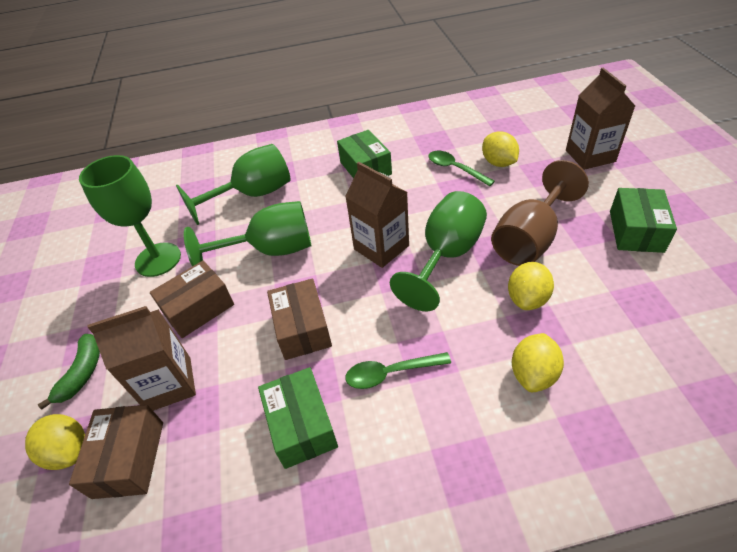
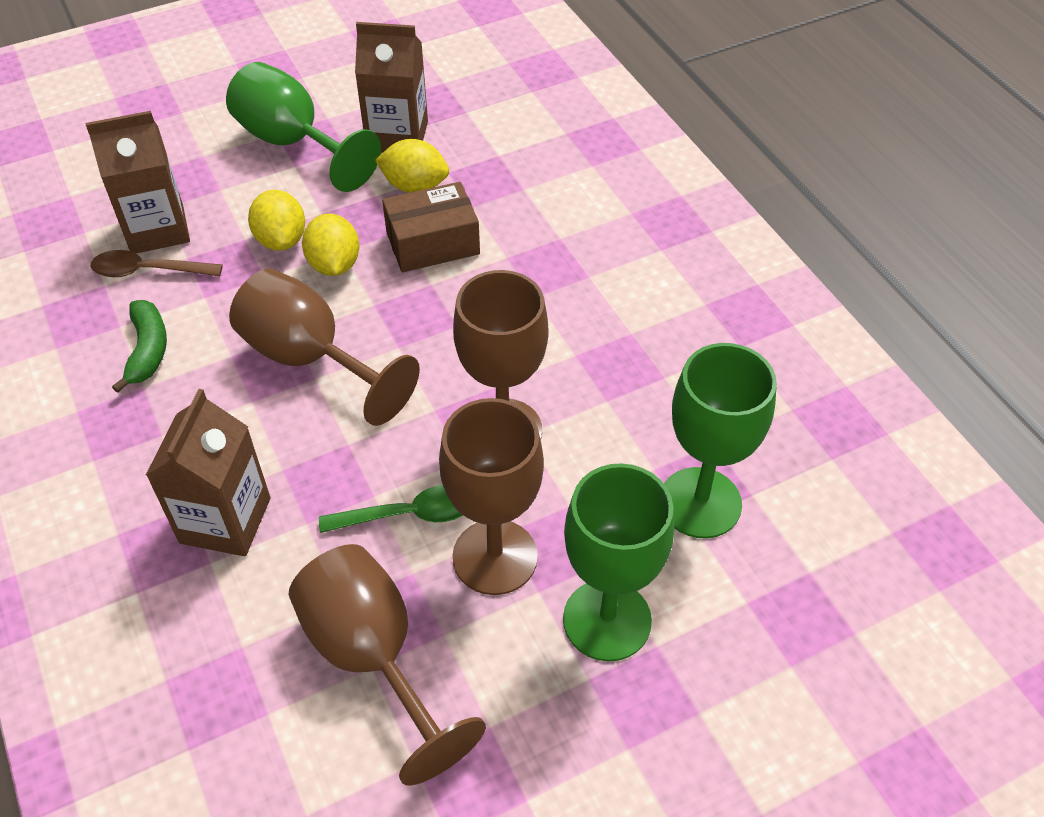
brown box: 3 -> 1
brown goblet: 1 -> 4
brown spoon: 0 -> 1
green box: 3 -> 0
green goblet: 4 -> 3
green spoon: 2 -> 1
yellow lemon: 4 -> 3

